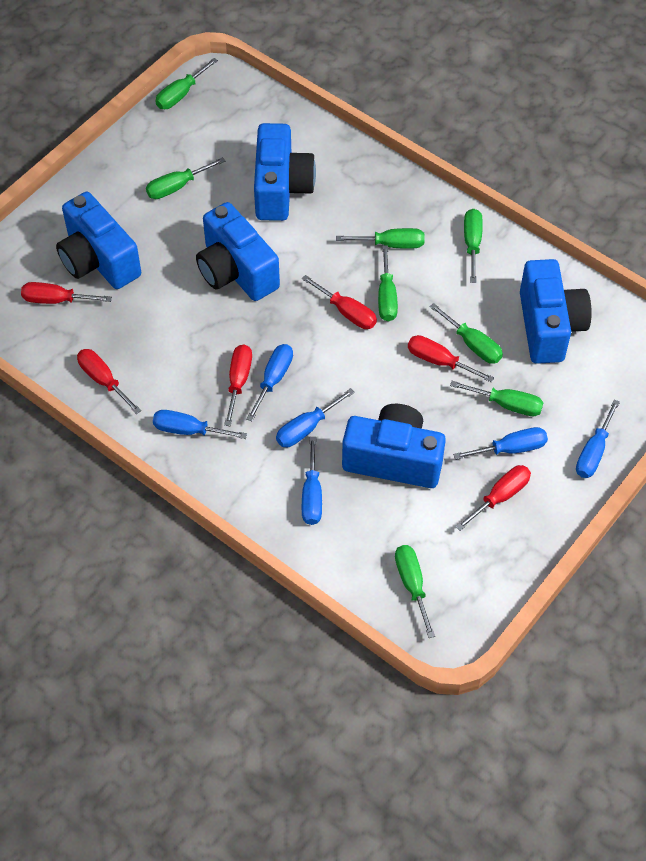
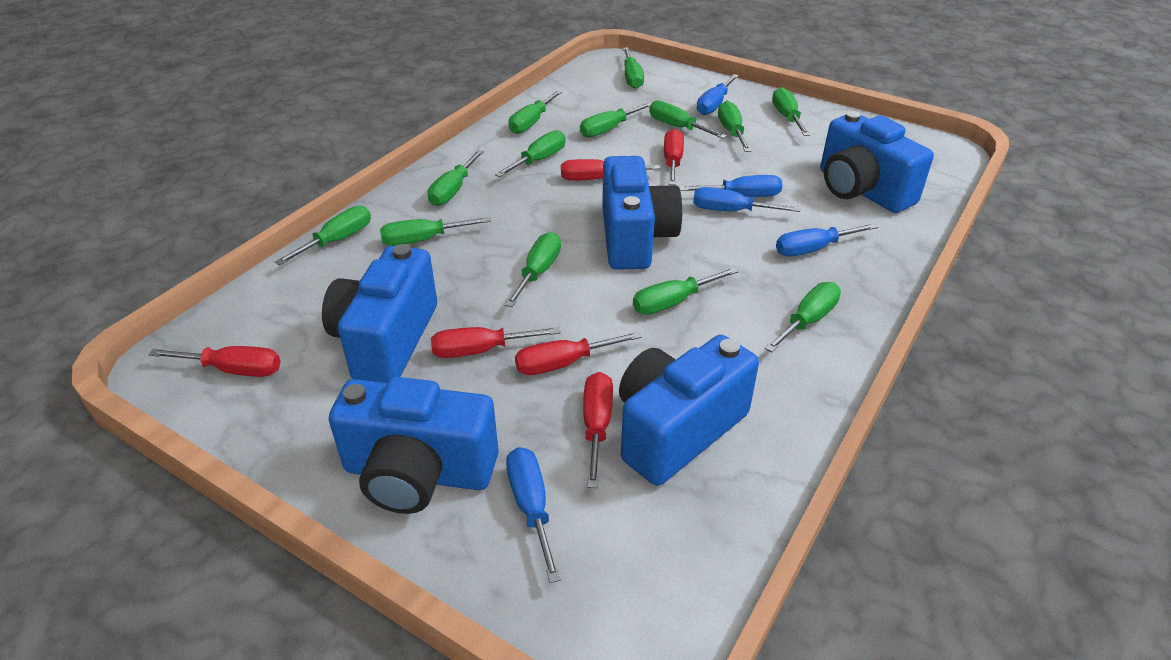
blue screwdriver: 6 -> 5
green screwdriver: 8 -> 13

